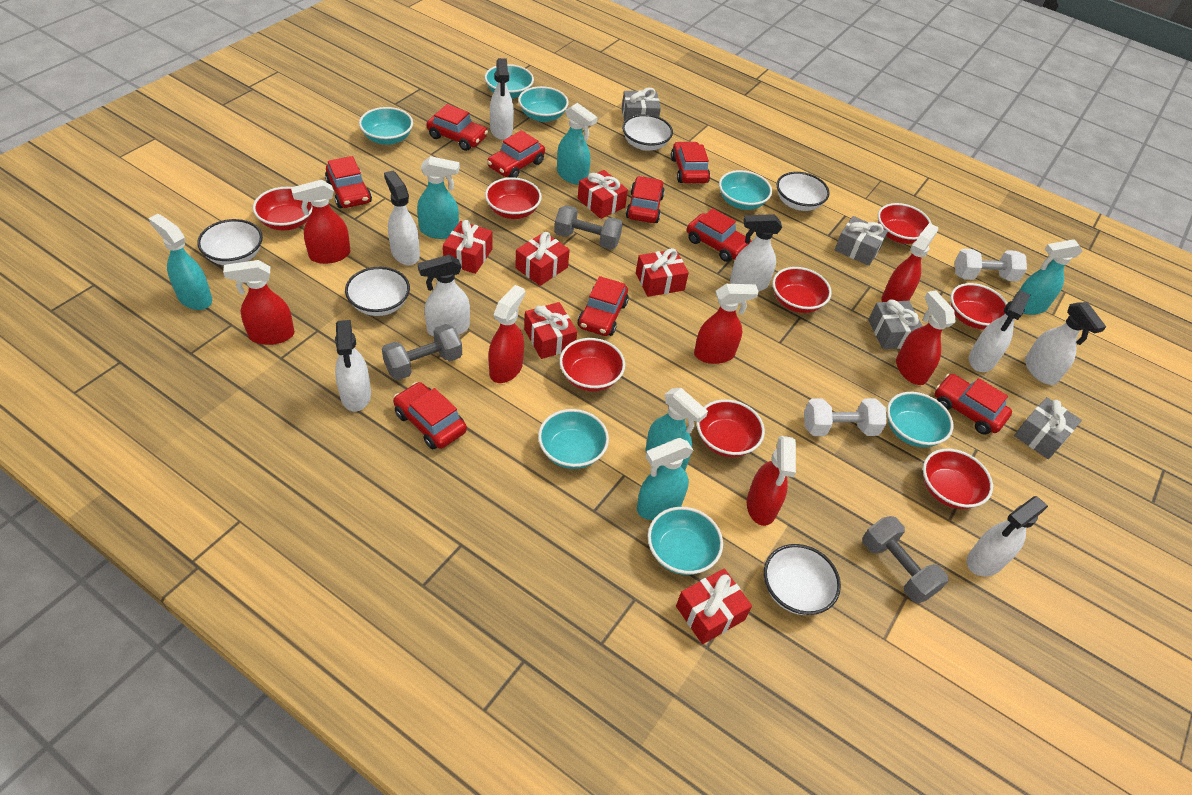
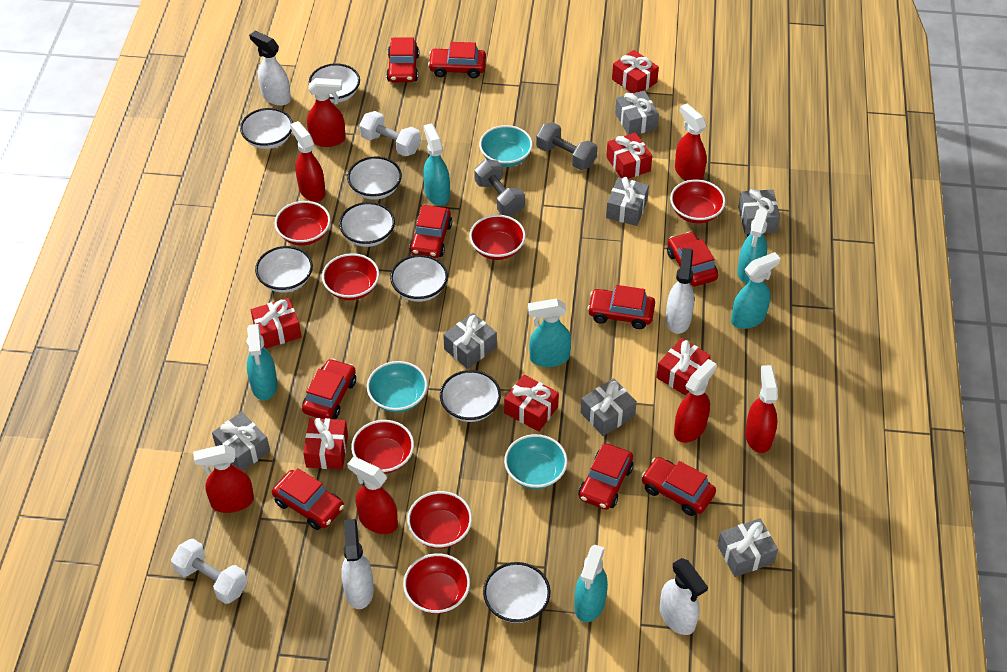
grey dumbbell: 3 -> 2
grey gift: 4 -> 7
red bowl: 8 -> 7
turquoise bowl: 7 -> 3
white bowl: 5 -> 8
white spray bottle: 8 -> 4

